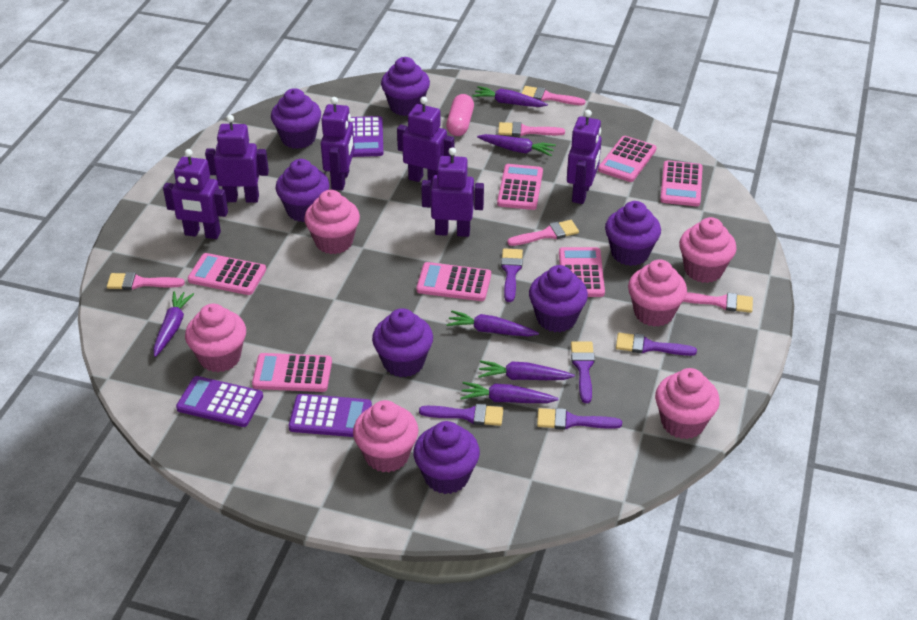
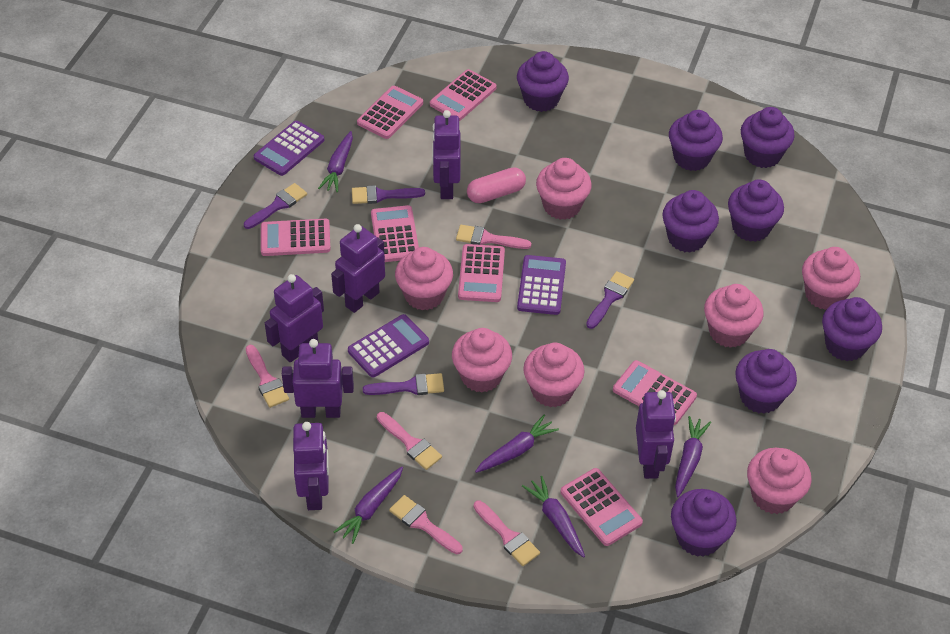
pink cupcake: 6 -> 7
purple brush: 5 -> 4
purple carrot: 6 -> 5
purple cupcake: 7 -> 8

